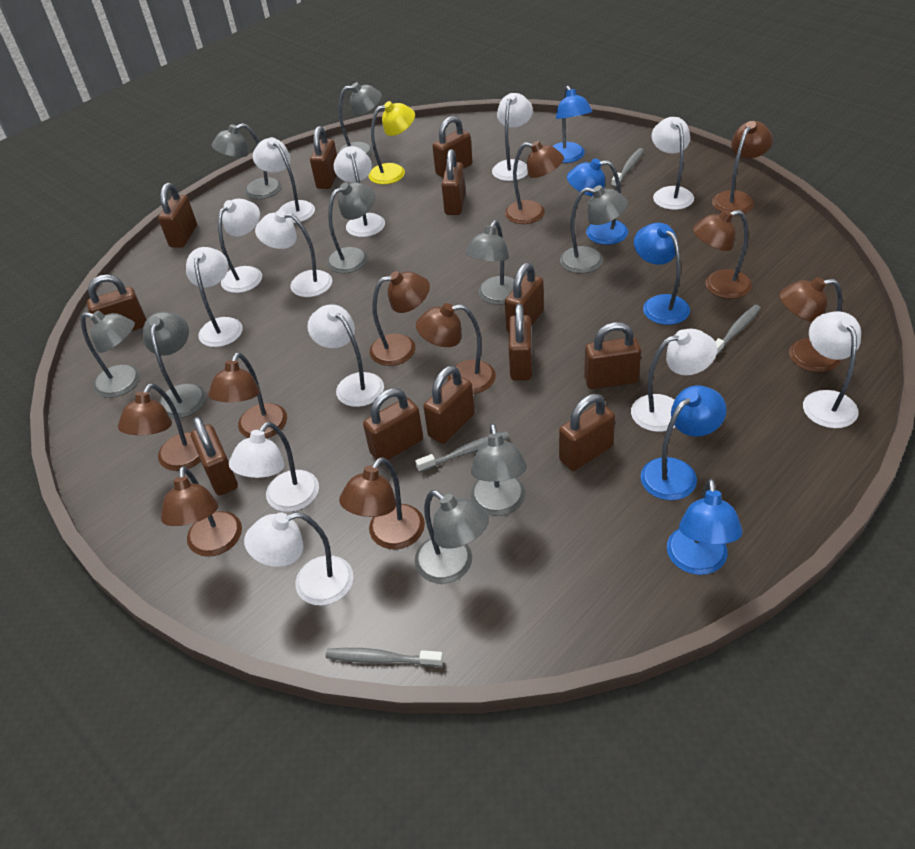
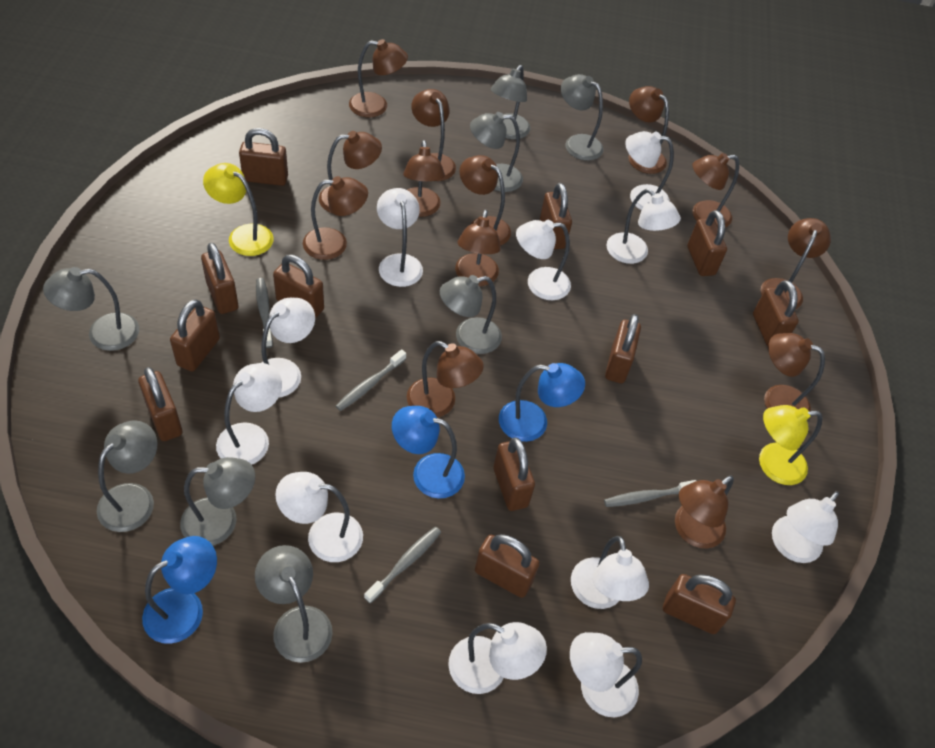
blue lamp: 5 -> 3
brown lamp: 10 -> 13
grey lamp: 9 -> 8
white lamp: 12 -> 11
yellow lamp: 1 -> 2

